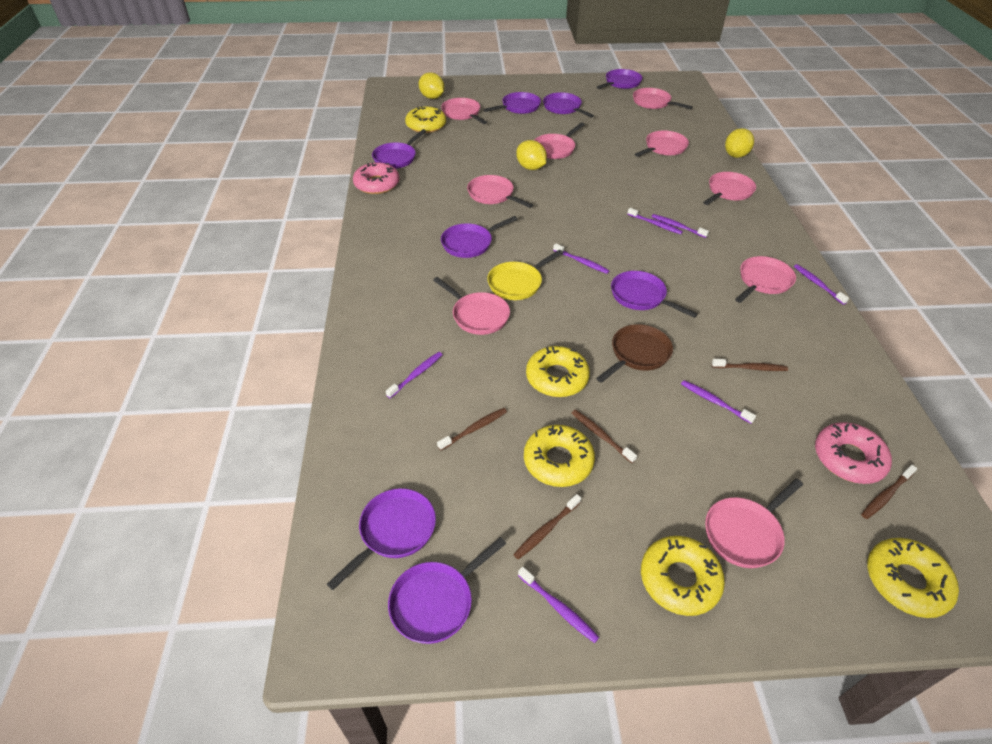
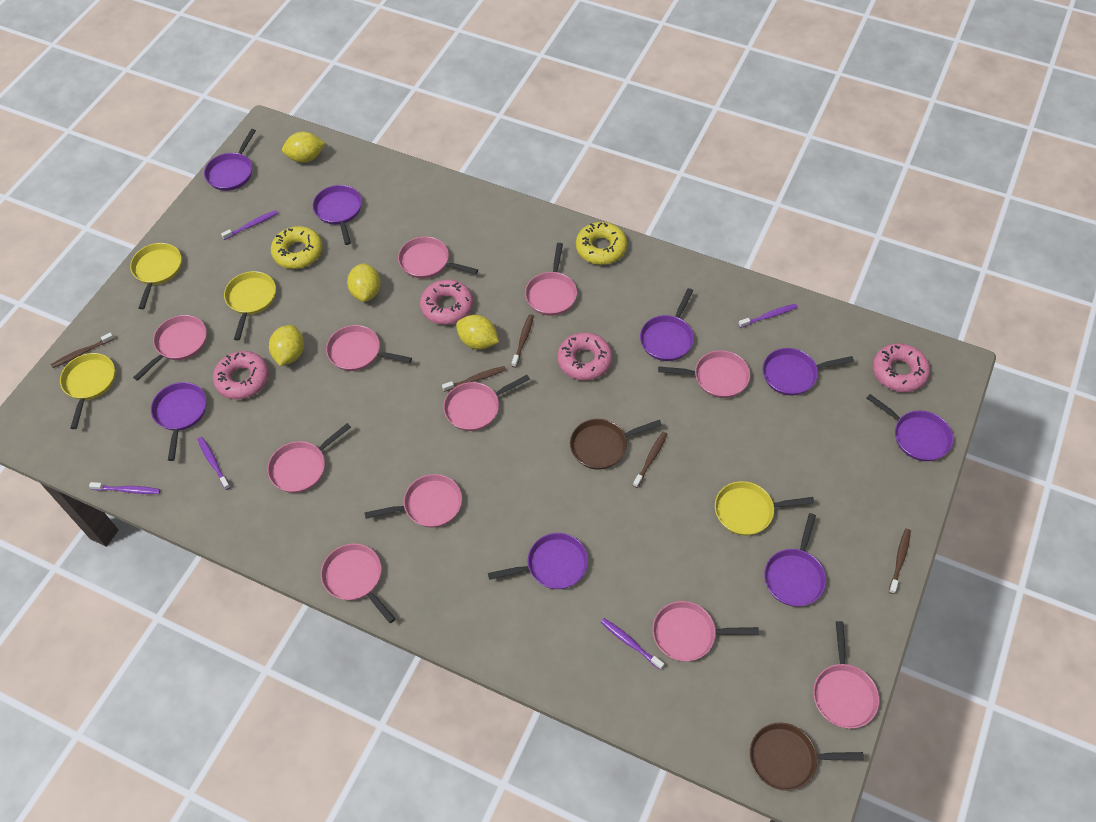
brown pan: 1 -> 2
pink donut: 2 -> 4
pink pan: 9 -> 11
purple toothbrush: 7 -> 5
yellow donut: 5 -> 2
yellow lemon: 3 -> 4
yellow pan: 1 -> 4

